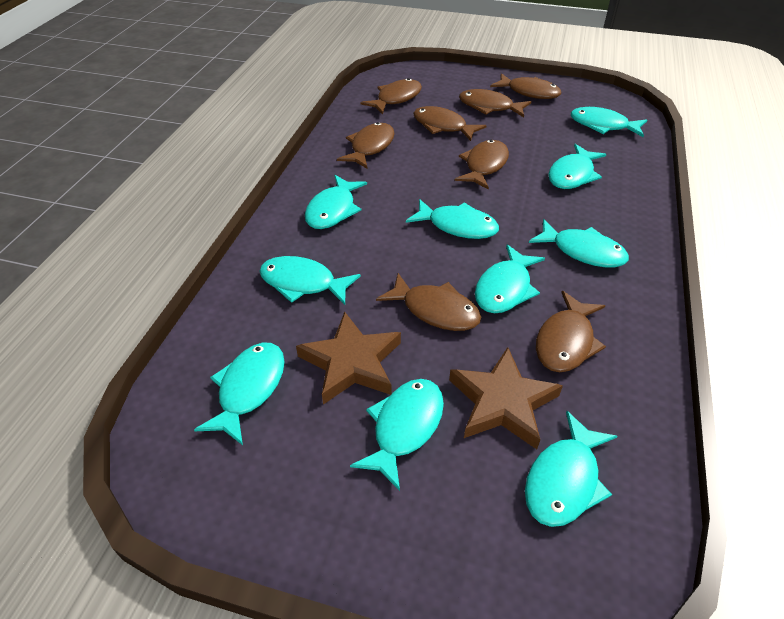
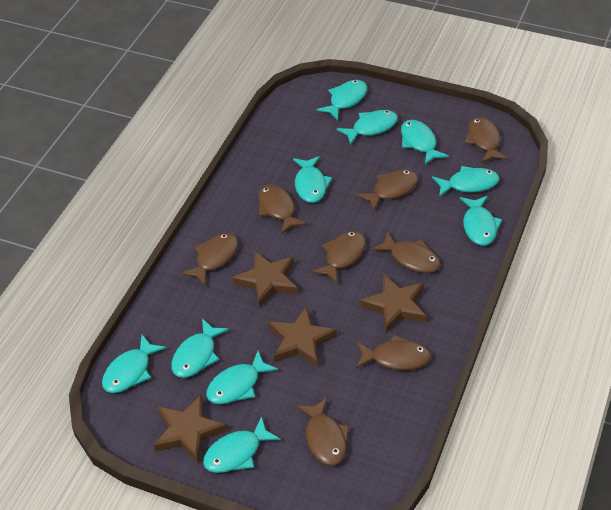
brown star: 2 -> 4

